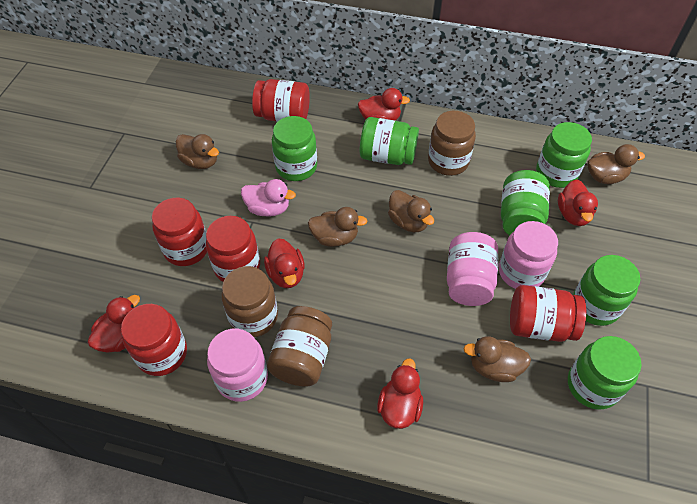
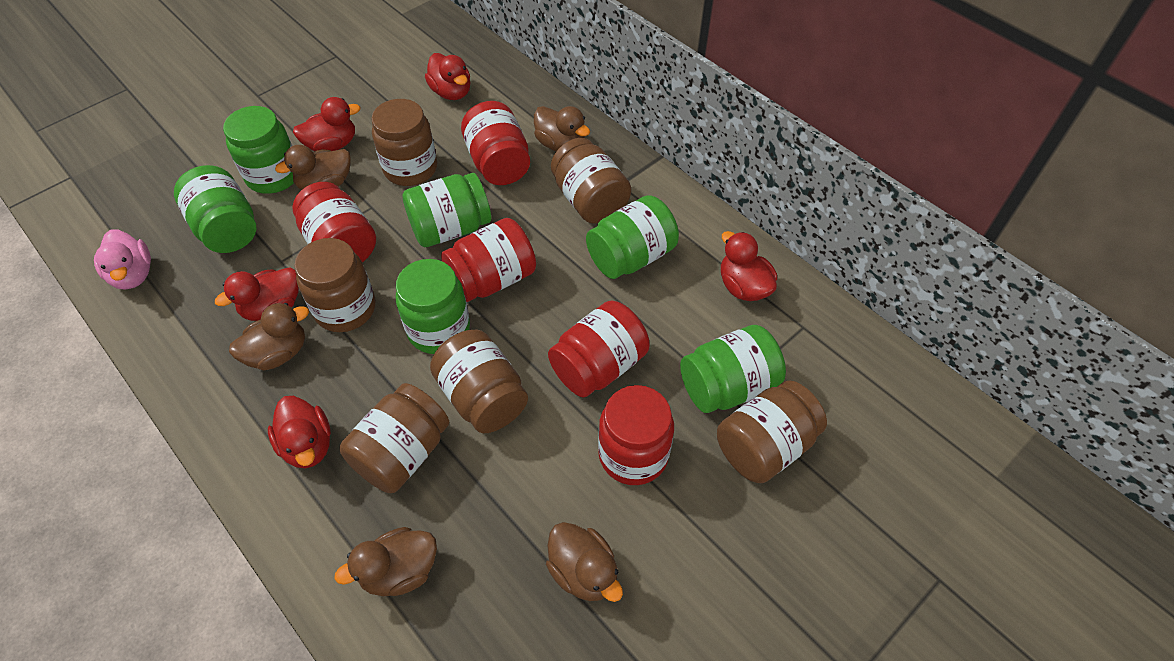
brown jar: 3 -> 6
pink jar: 3 -> 0

